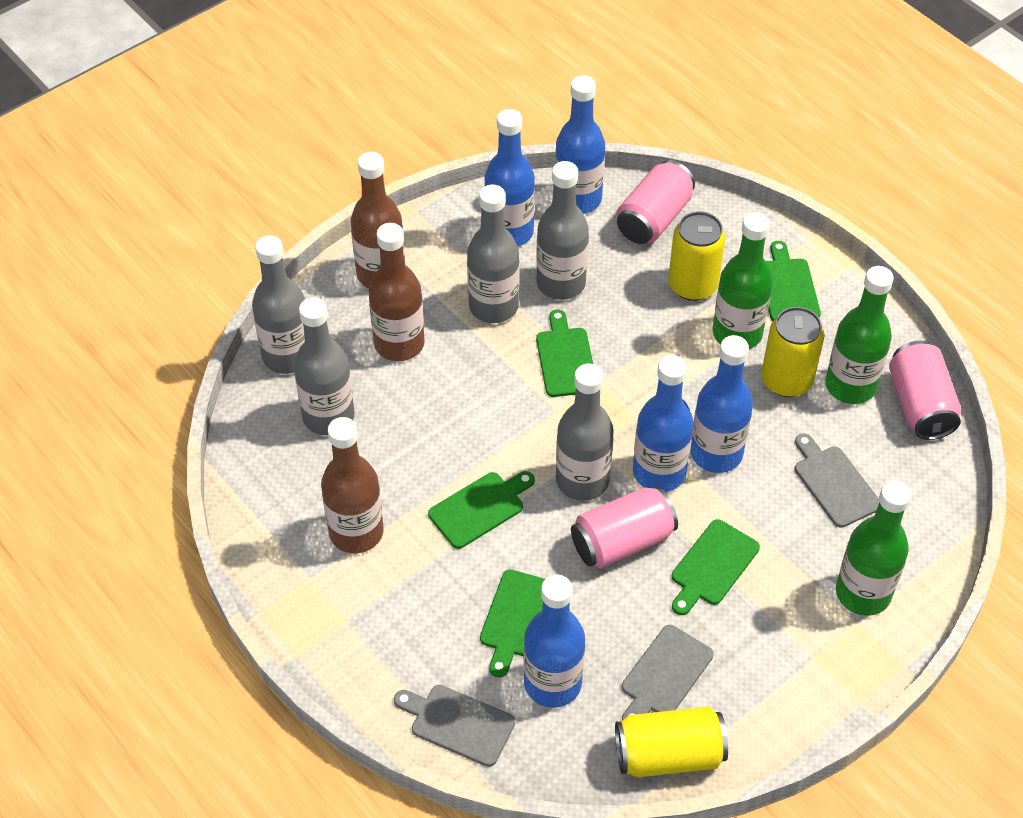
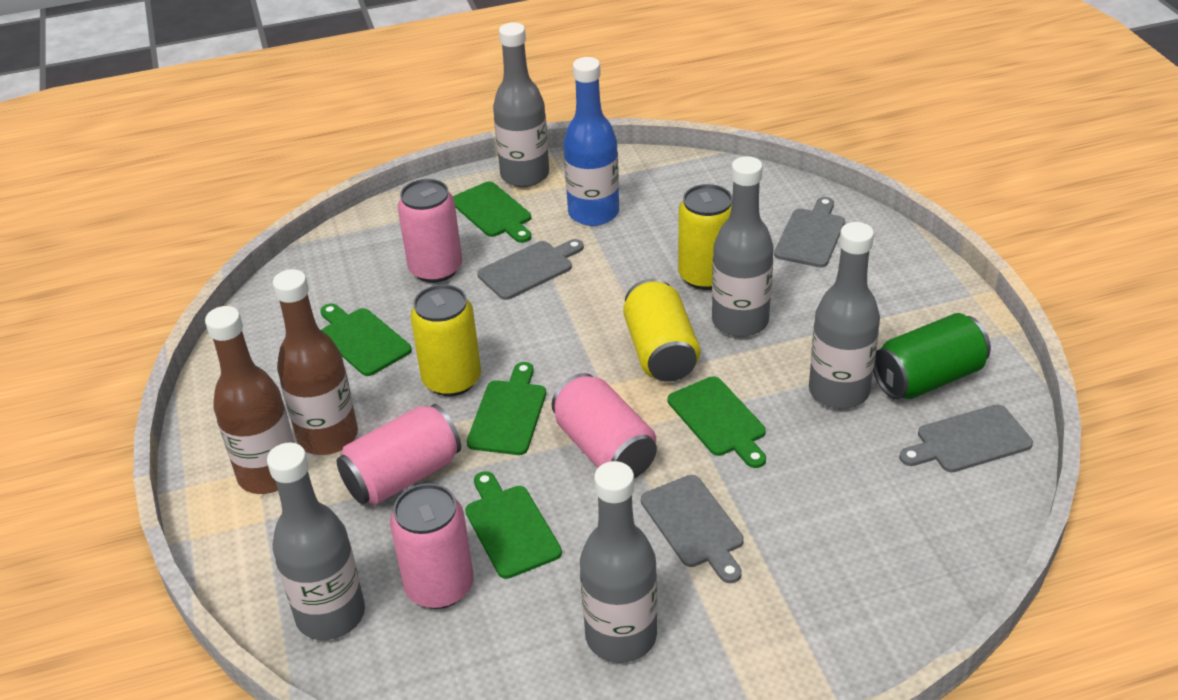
blue bottle: 5 -> 1
brown bottle: 3 -> 2
green bottle: 3 -> 0
green can: 0 -> 1
grey cutting board: 3 -> 4
pink can: 3 -> 4

